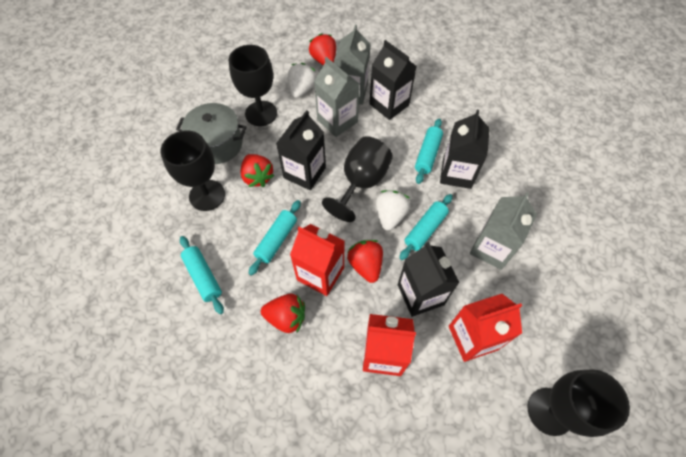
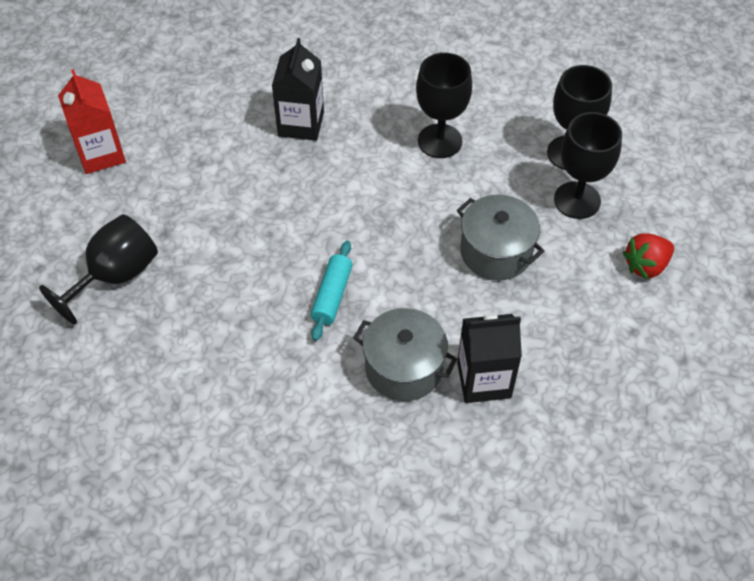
black carton: 4 -> 2
grey carton: 3 -> 0
grey pot: 1 -> 2
red carton: 3 -> 1
red strawberry: 4 -> 1
turquoise rolling pin: 4 -> 1
white strawberry: 2 -> 0

